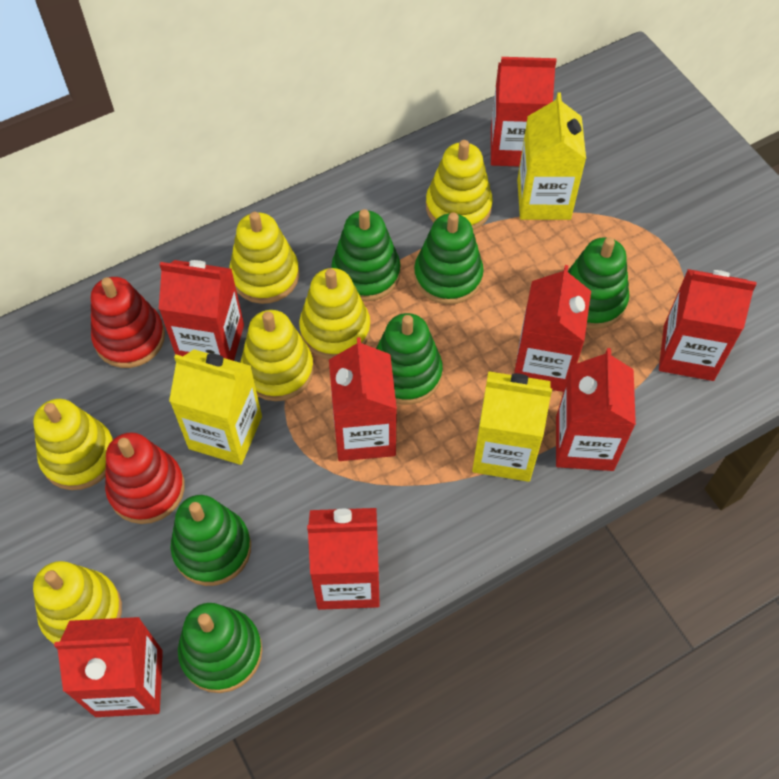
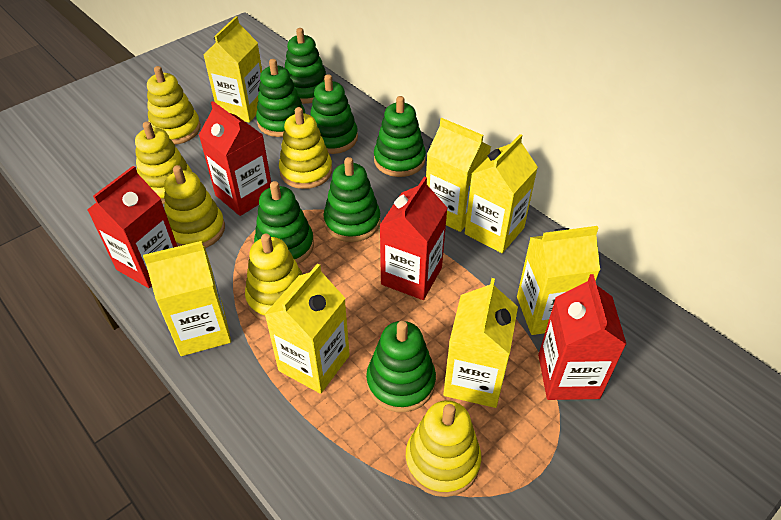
green stacking toy: 6 -> 7
red carton: 8 -> 4
red stacking toy: 2 -> 0
yellow carton: 3 -> 7

